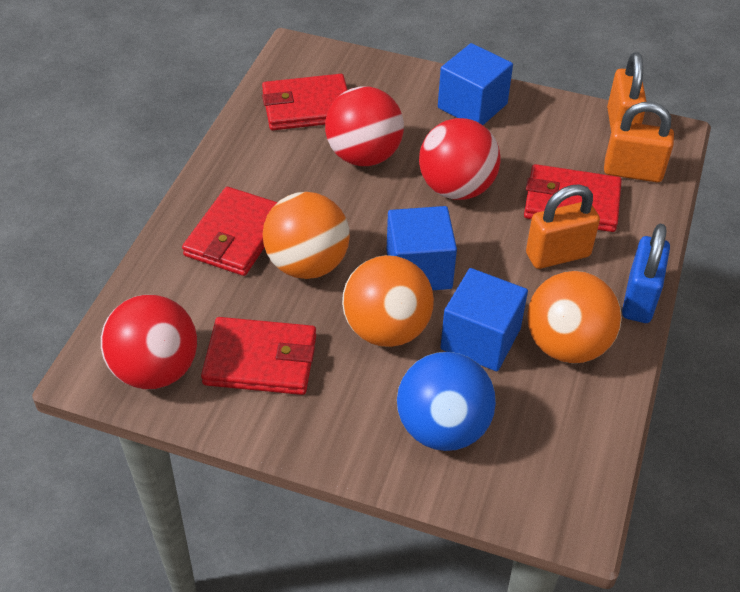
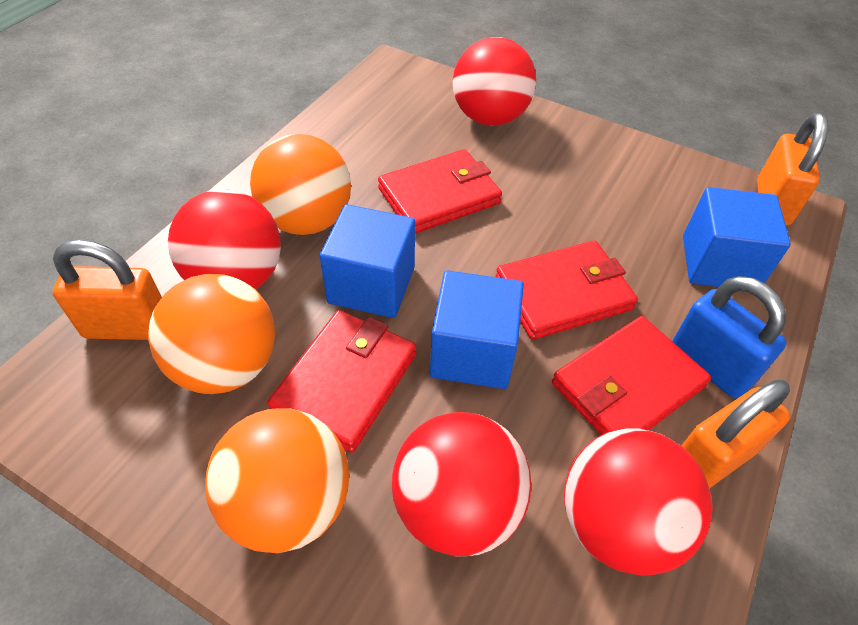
blue ball: 1 -> 0
red ball: 3 -> 4

